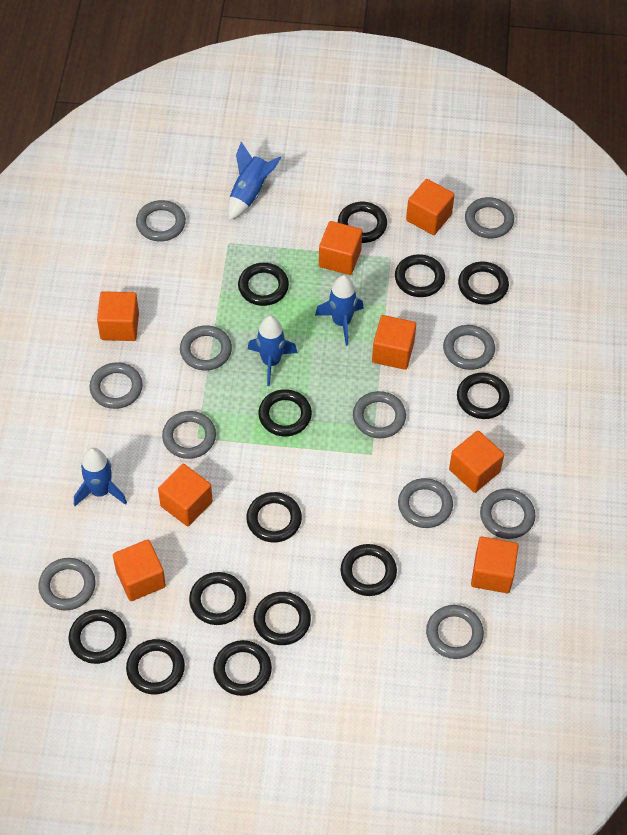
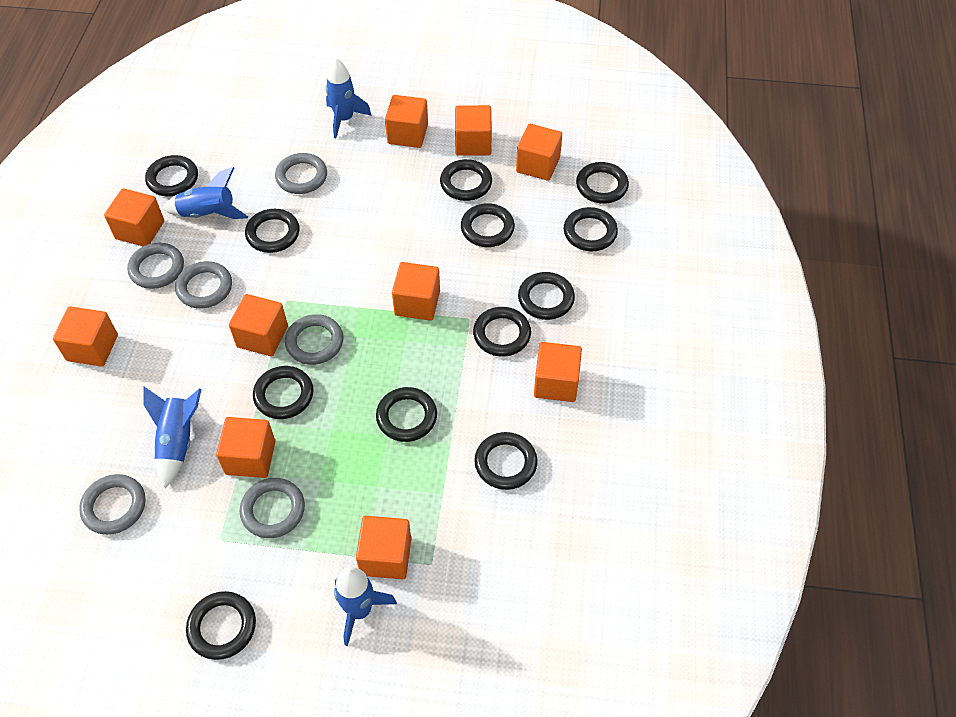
black ring: 13 -> 12
grey ring: 11 -> 6
orange cube: 8 -> 10

